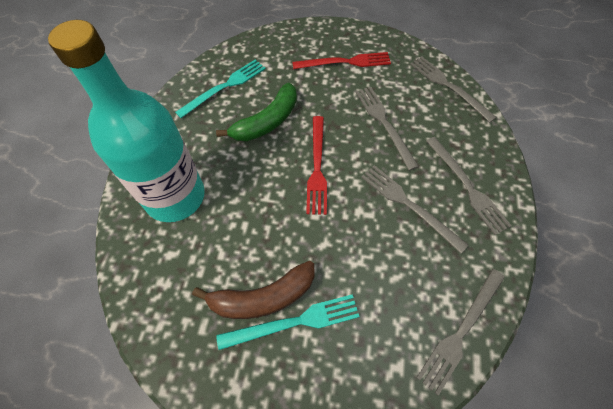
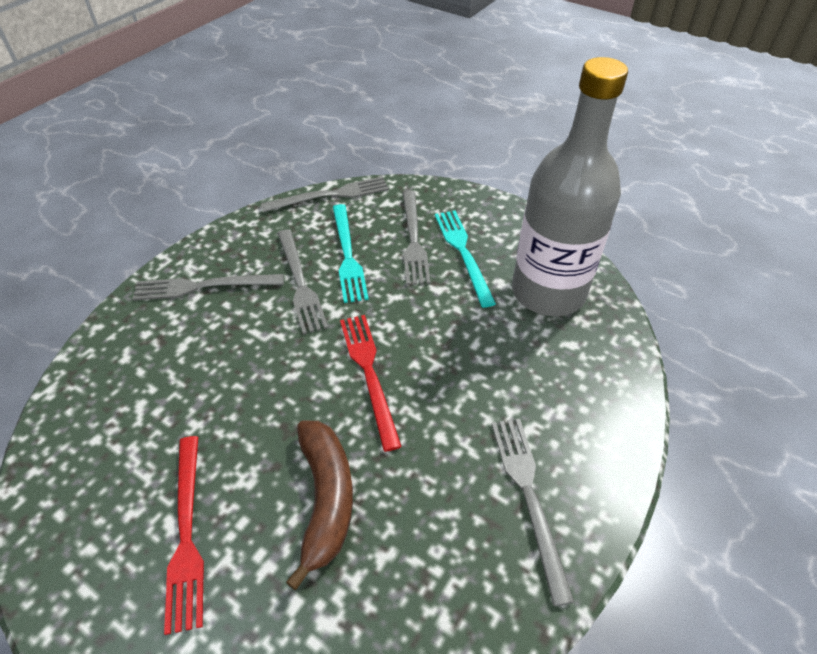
green banana: 1 -> 0
grey bottle: 0 -> 1
turquoise bottle: 1 -> 0

